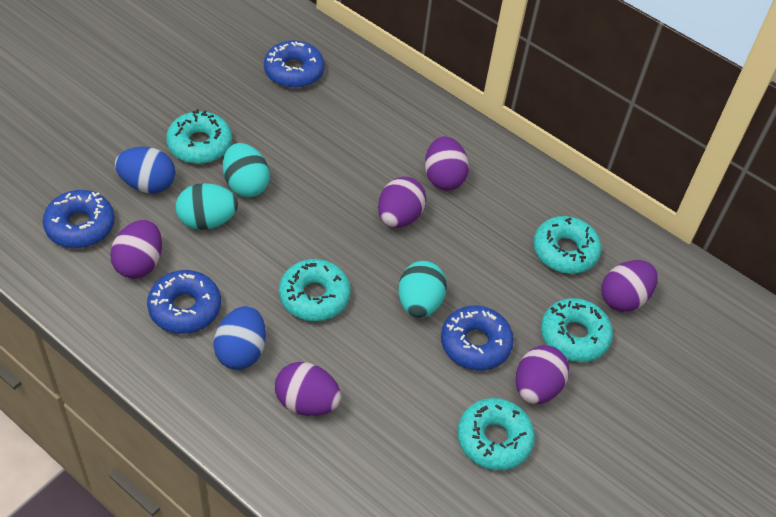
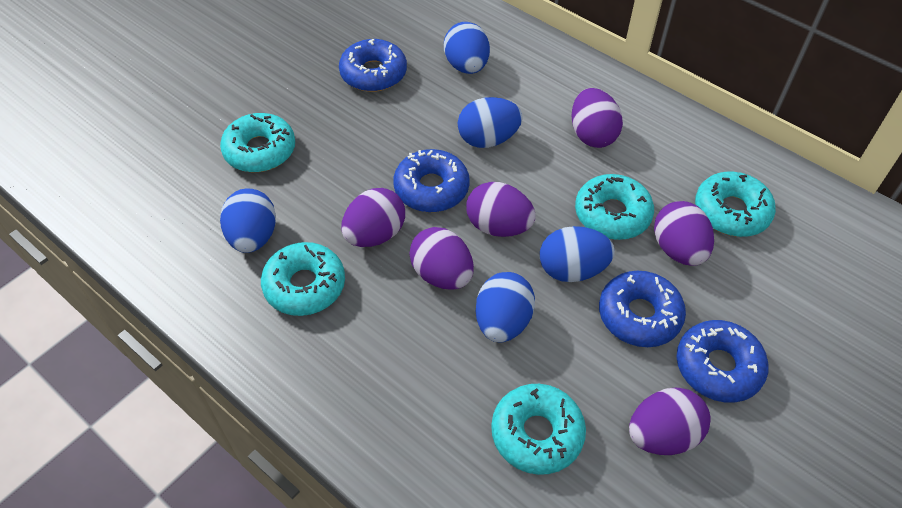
blue egg: 2 -> 5
turquoise egg: 3 -> 0

